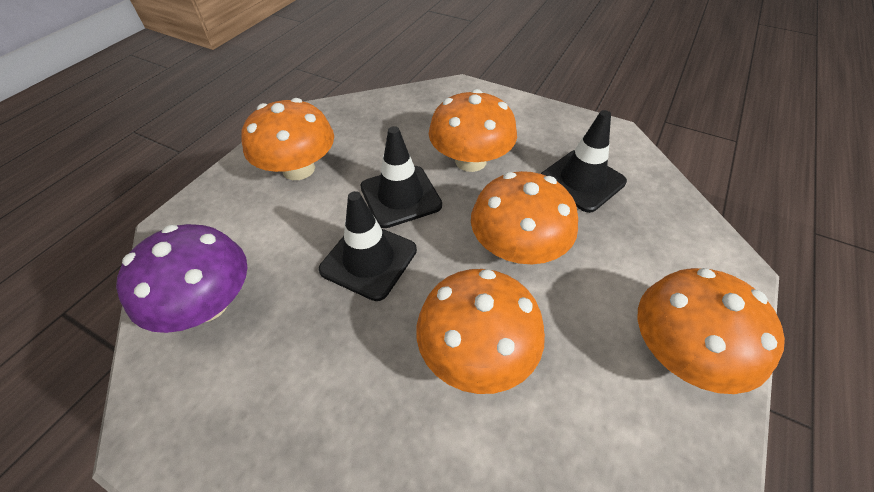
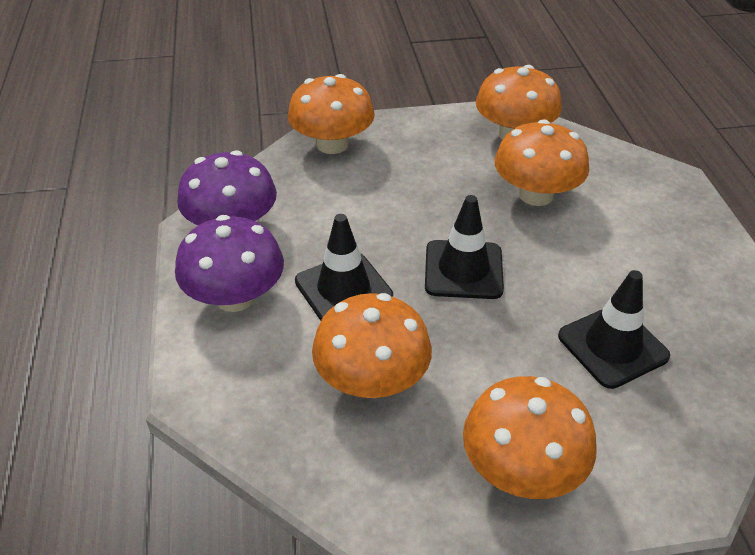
purple mushroom: 1 -> 2

